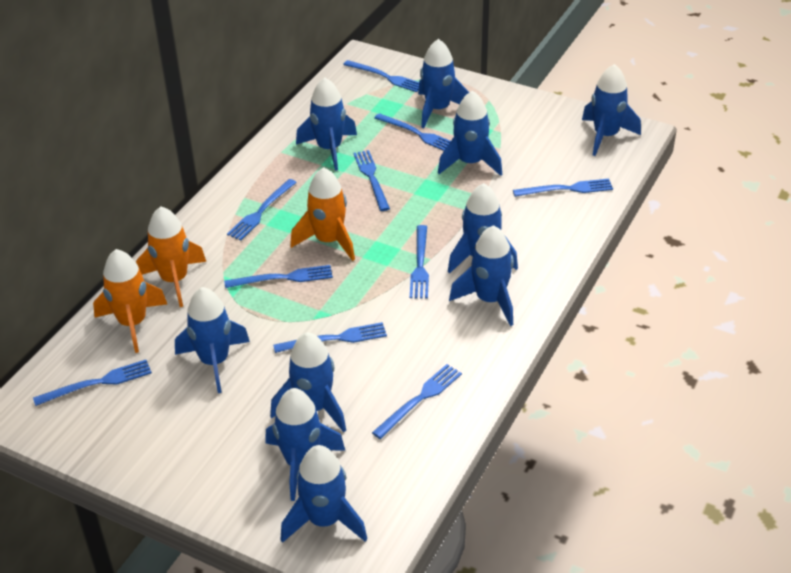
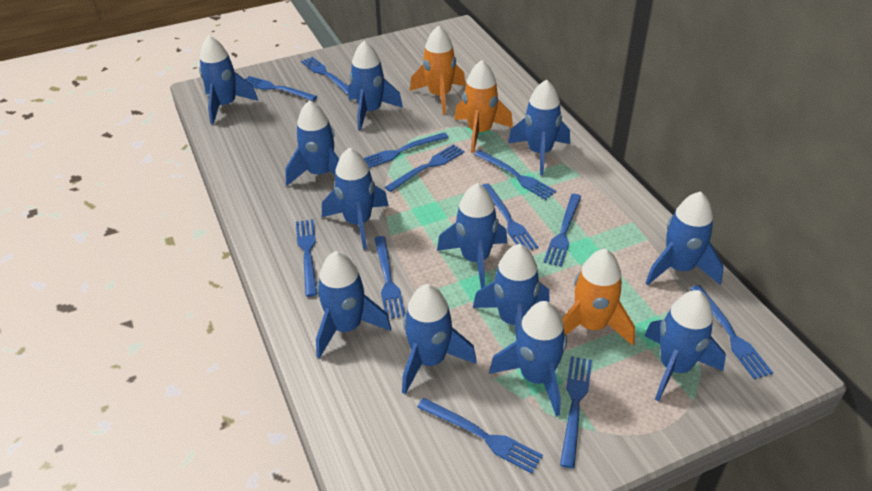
blue fork: 10 -> 12
blue rocket: 10 -> 12

